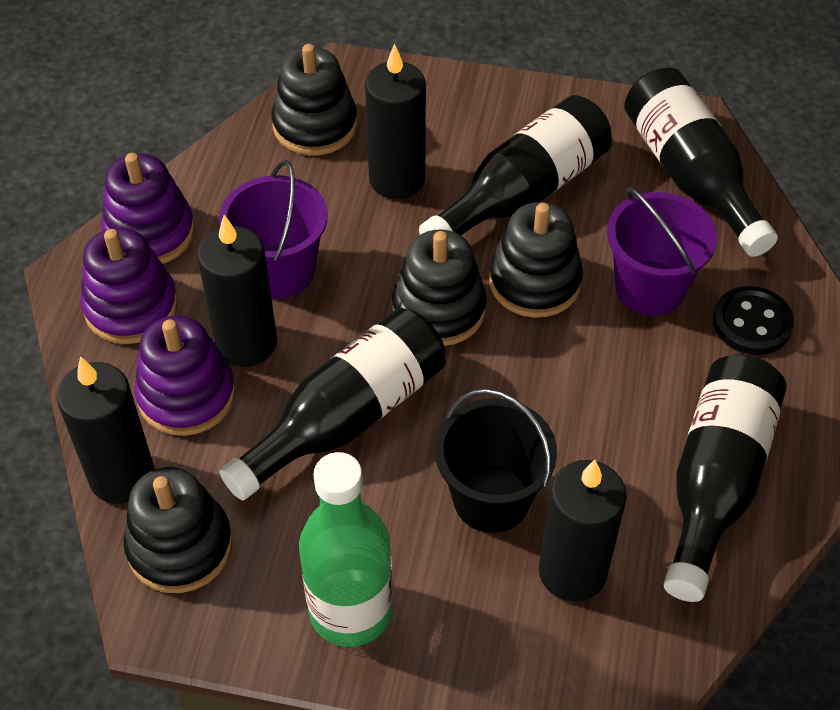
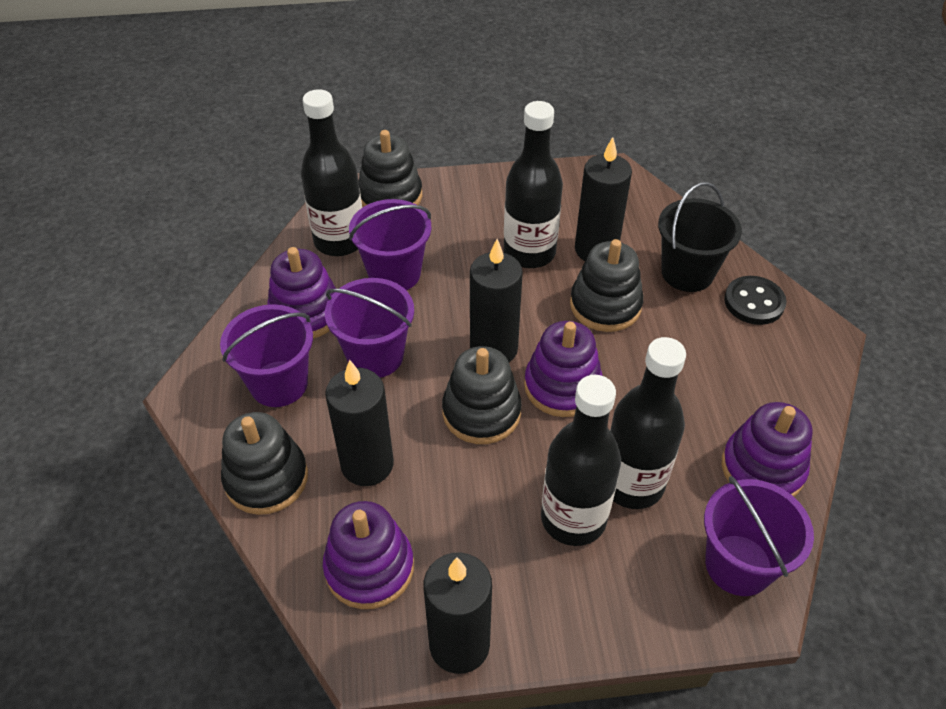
green bottle: 1 -> 0
purple bucket: 2 -> 4
purple stacking toy: 3 -> 4

